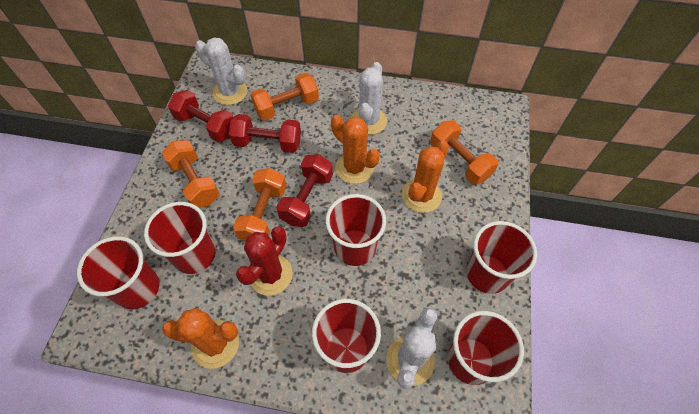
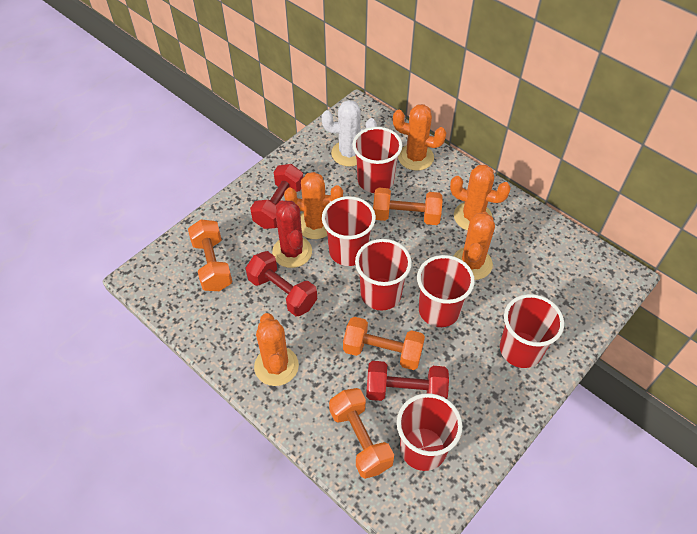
orange cactus: 3 -> 5
white cactus: 3 -> 1

